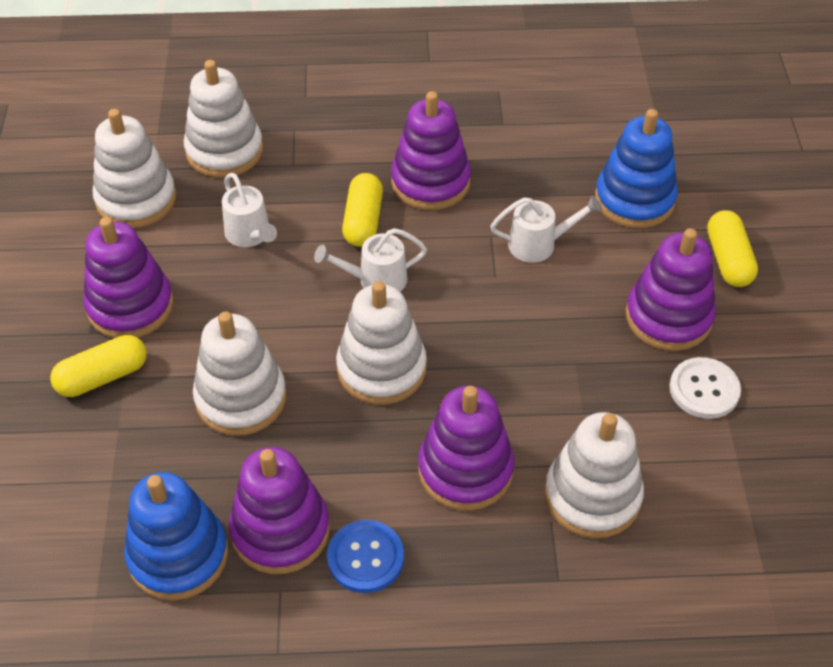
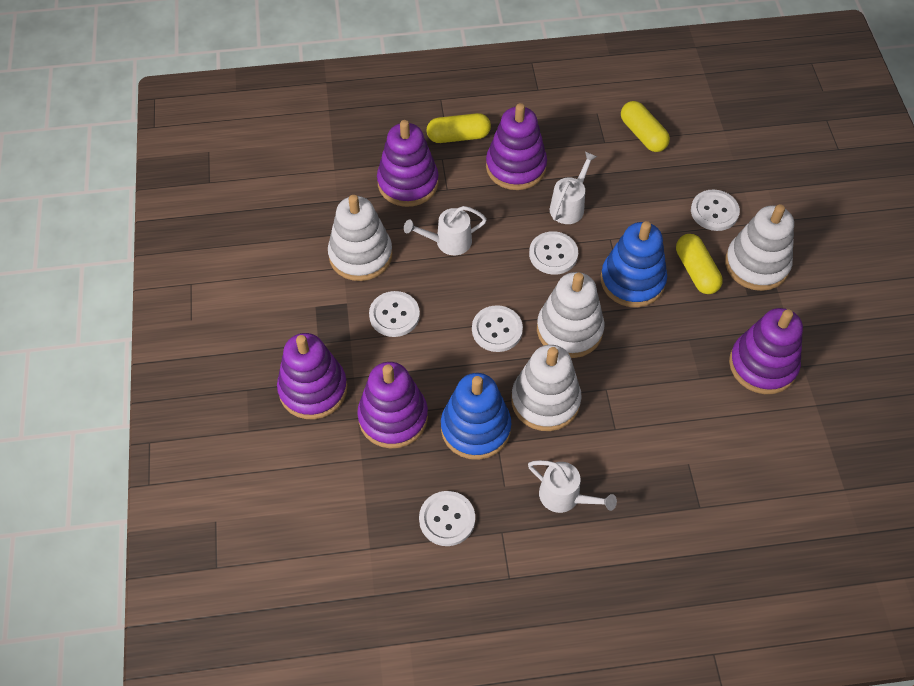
blue button: 1 -> 0
white button: 1 -> 5
white stacking toy: 5 -> 4

